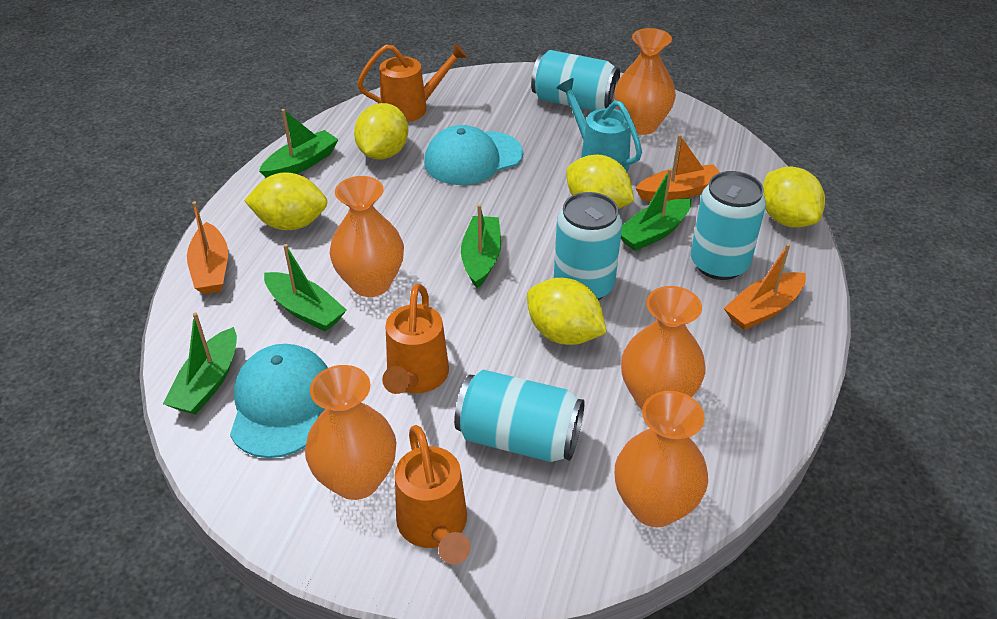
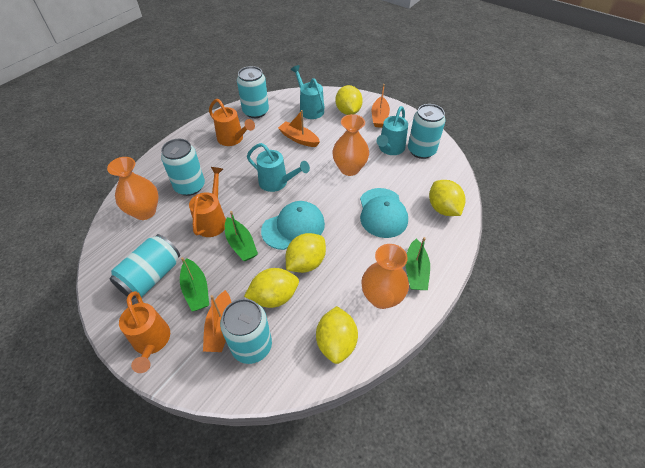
green boat: 5 -> 3
orange vase: 5 -> 3
turquoise can: 4 -> 5
turquoise watering can: 1 -> 3

